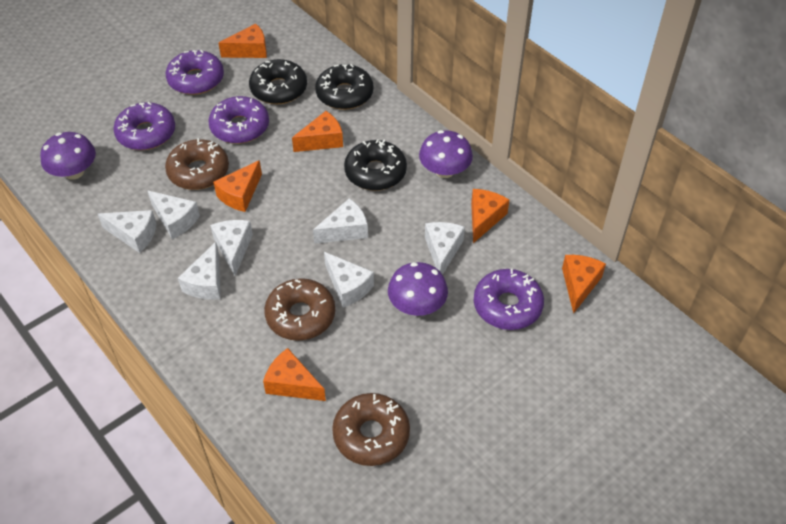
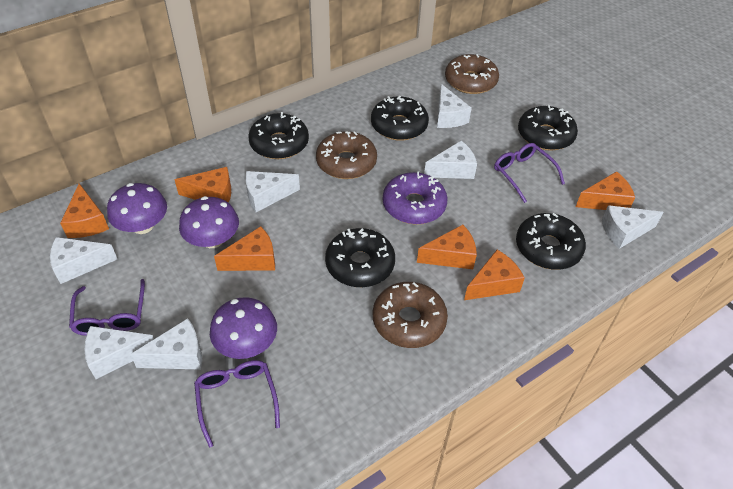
black donut: 3 -> 5
purple donut: 4 -> 1
purple glasses: 0 -> 3

